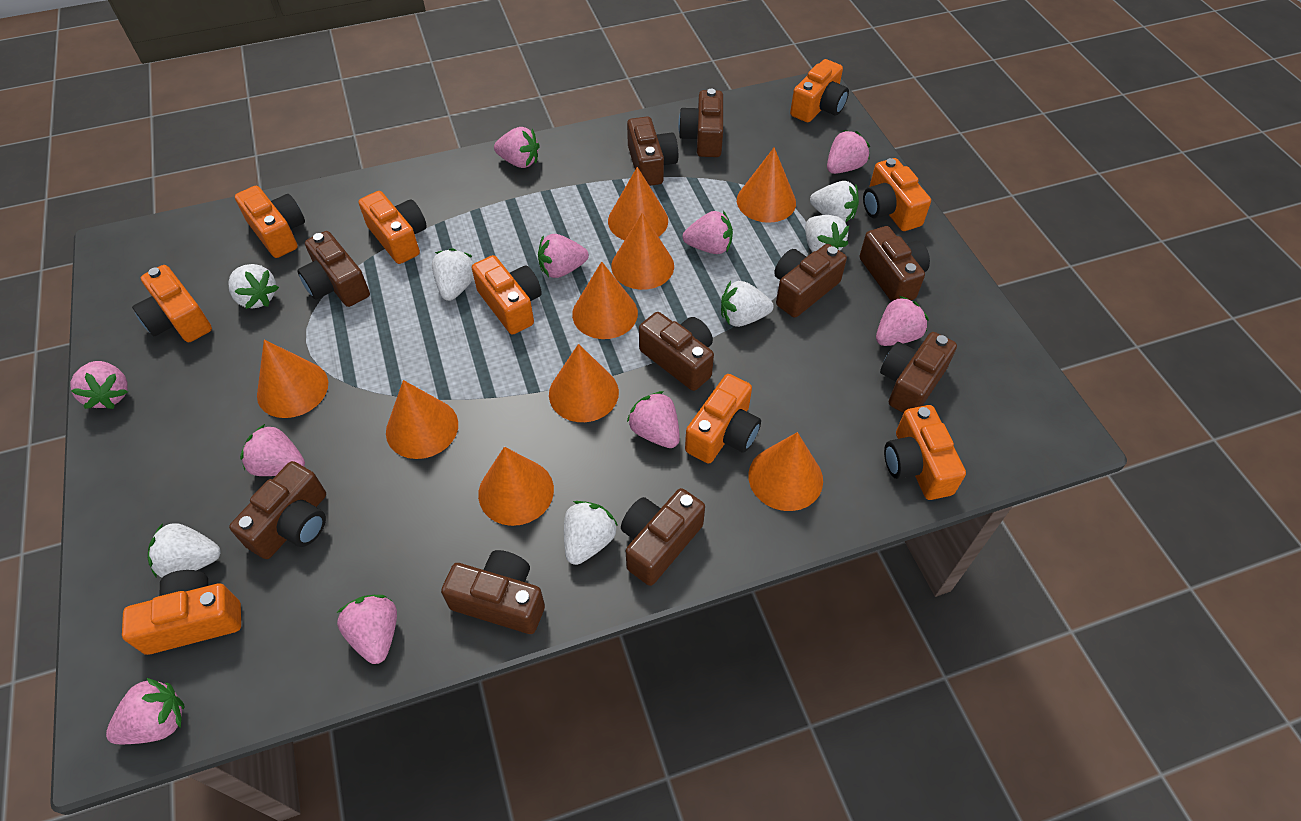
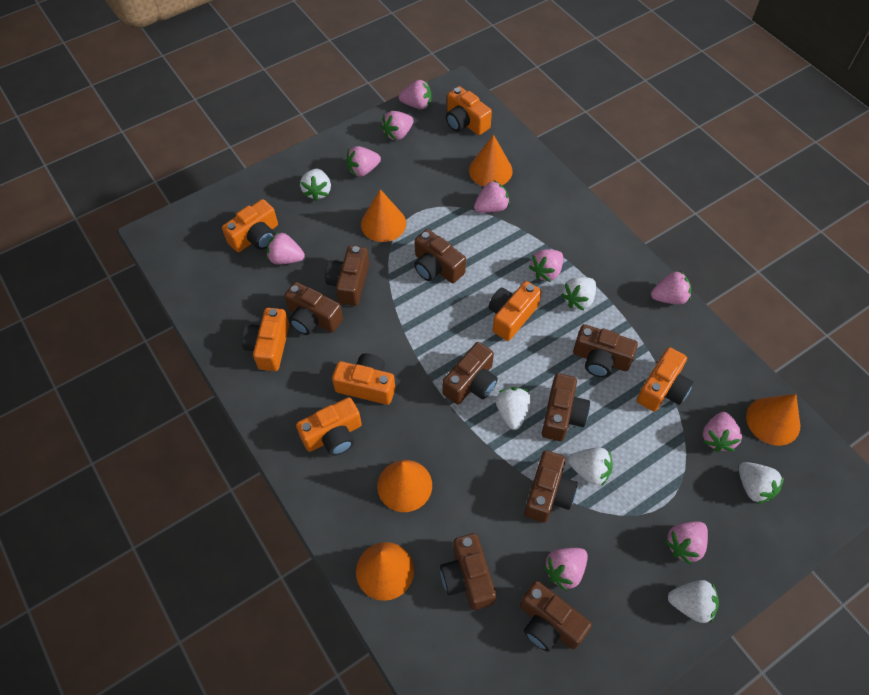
brown camera: 10 -> 9
orange camera: 9 -> 7
orange cone: 9 -> 5
white strawberry: 7 -> 6

